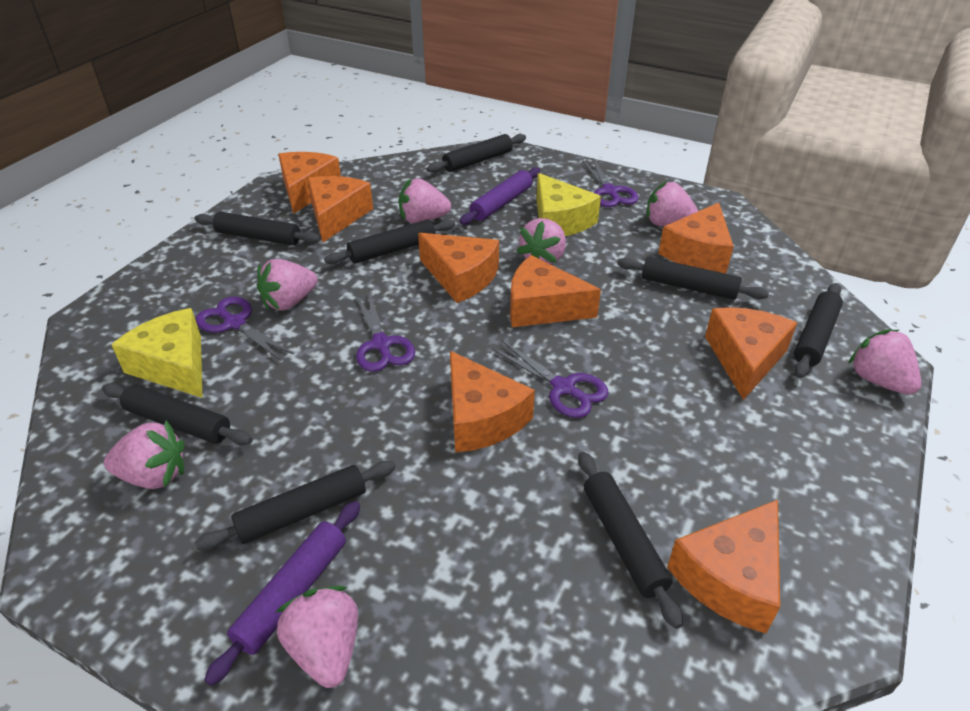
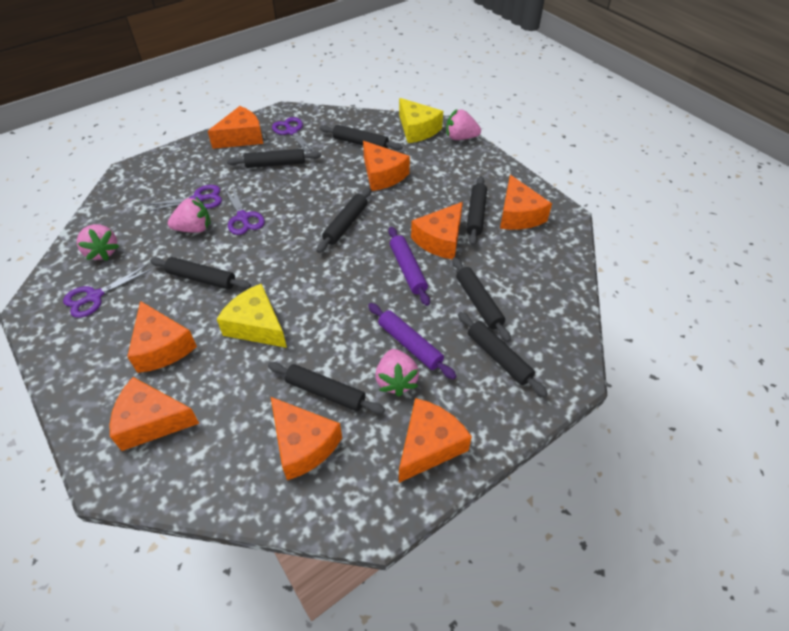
pink strawberry: 7 -> 4

